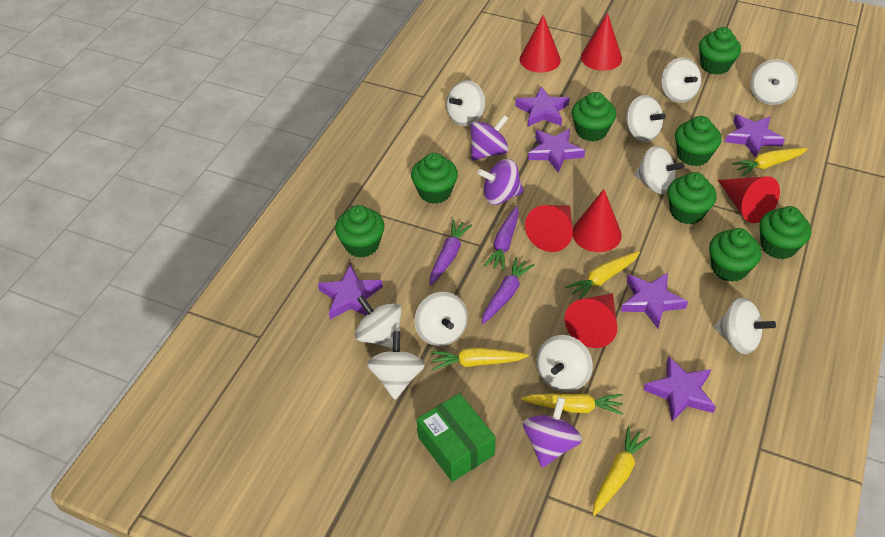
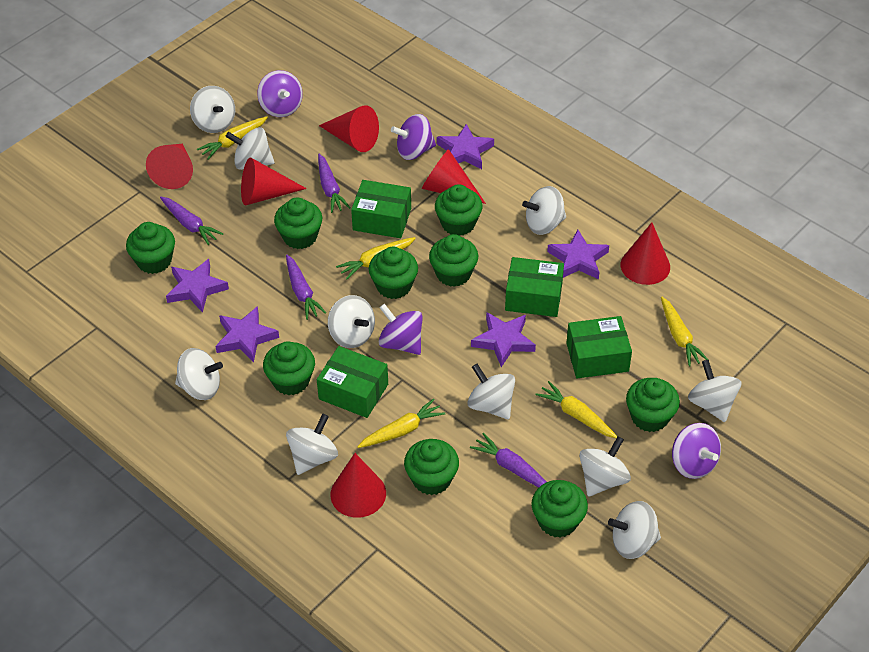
green box: 1 -> 4
green cupcake: 8 -> 9
purple carrot: 3 -> 4
purple spinning top: 3 -> 4
purple star: 6 -> 5

